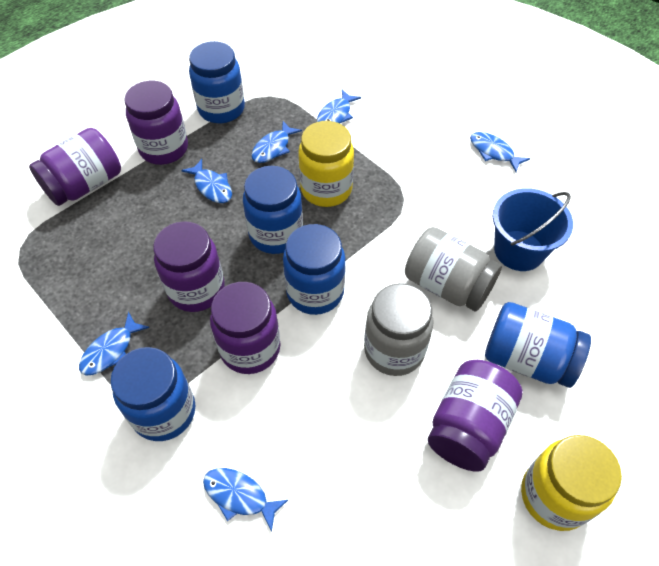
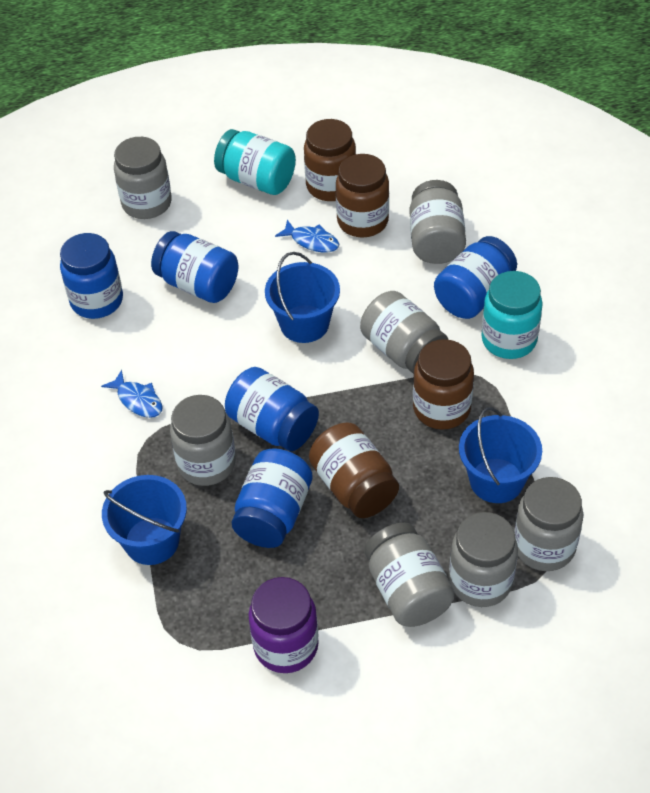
blue bucket: 1 -> 3
blue fish: 6 -> 2
brown jar: 0 -> 4
grey jar: 2 -> 7
purple jar: 5 -> 1
turquoise jar: 0 -> 2
yellow jar: 2 -> 0

